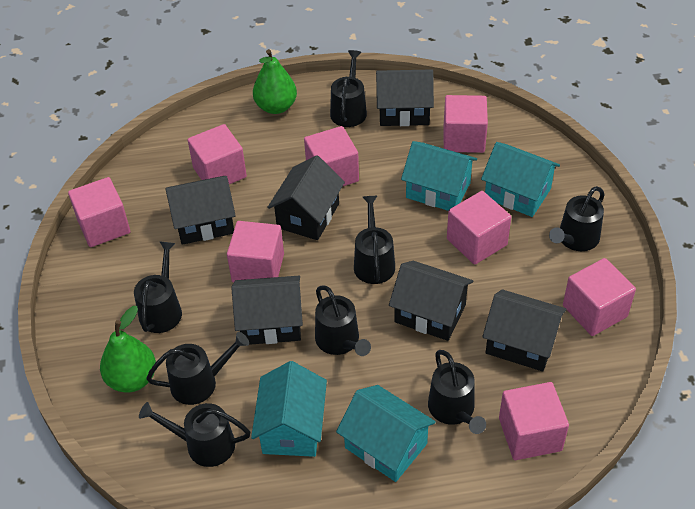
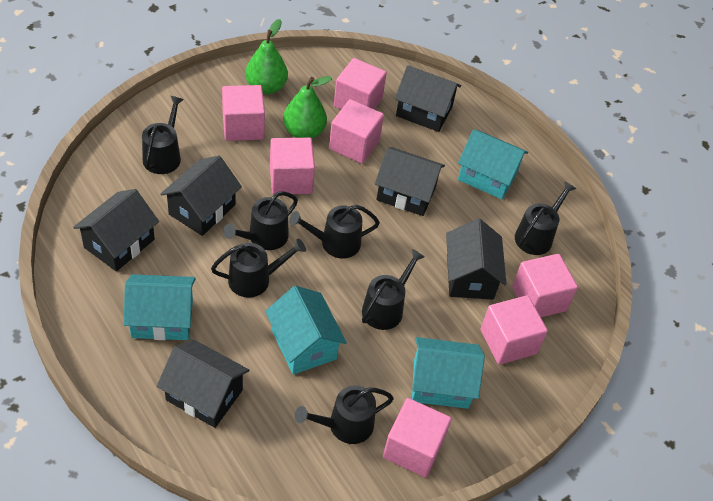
black watering can: 8 -> 7
pink cube: 8 -> 7

